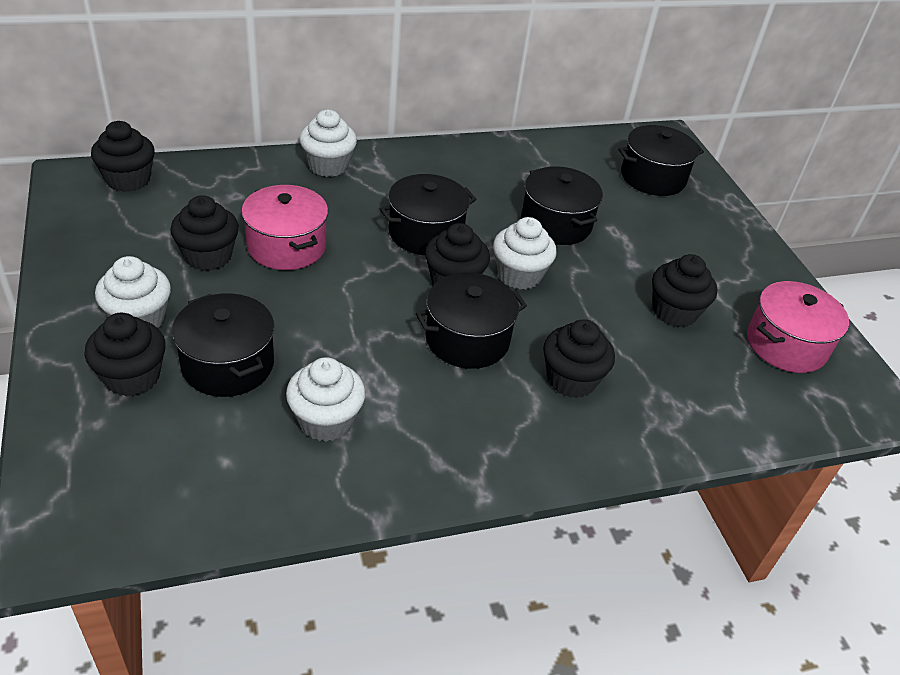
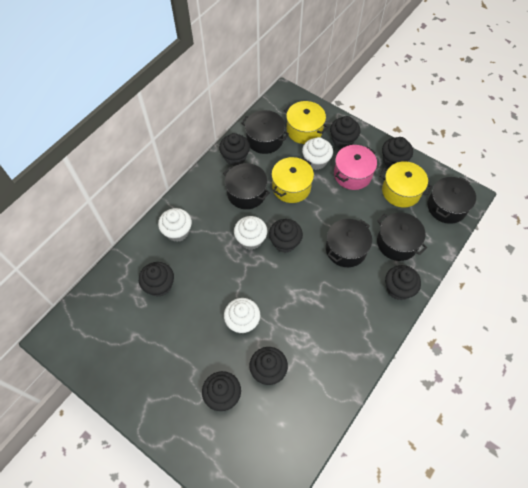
black cupcake: 6 -> 8
pink pot: 2 -> 1
yellow pot: 0 -> 3

